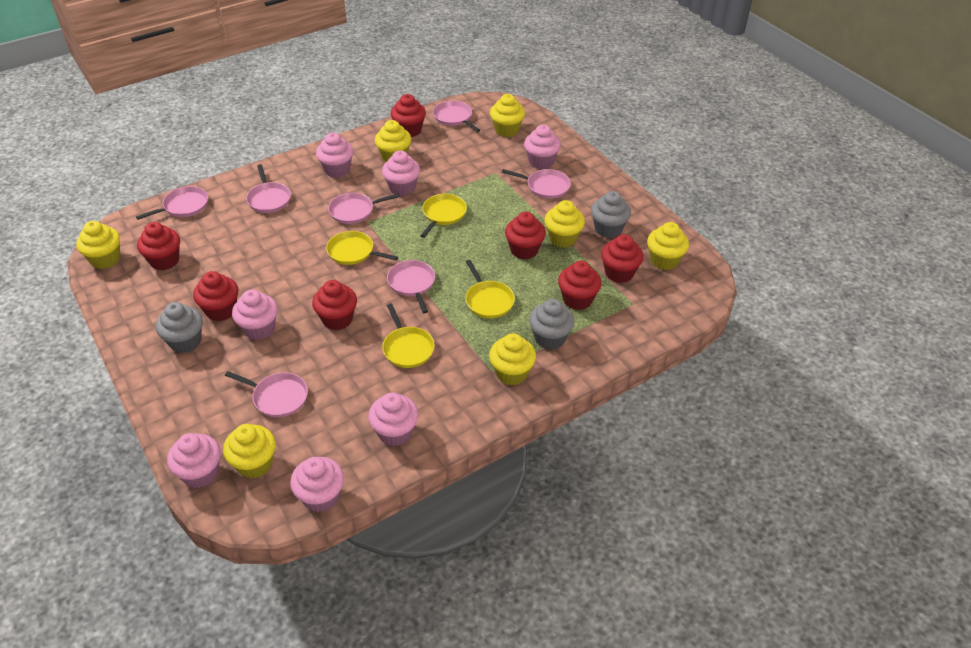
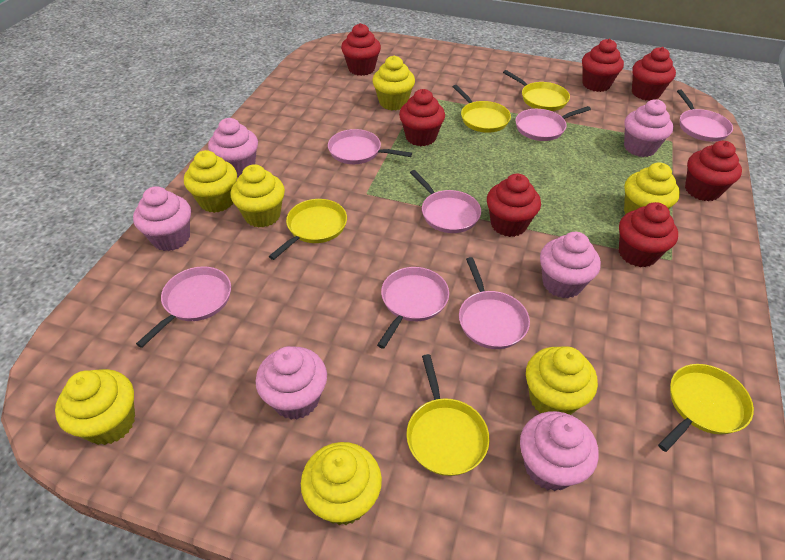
grey cupcake: 3 -> 0
pink cupcake: 7 -> 6
yellow pan: 4 -> 5

